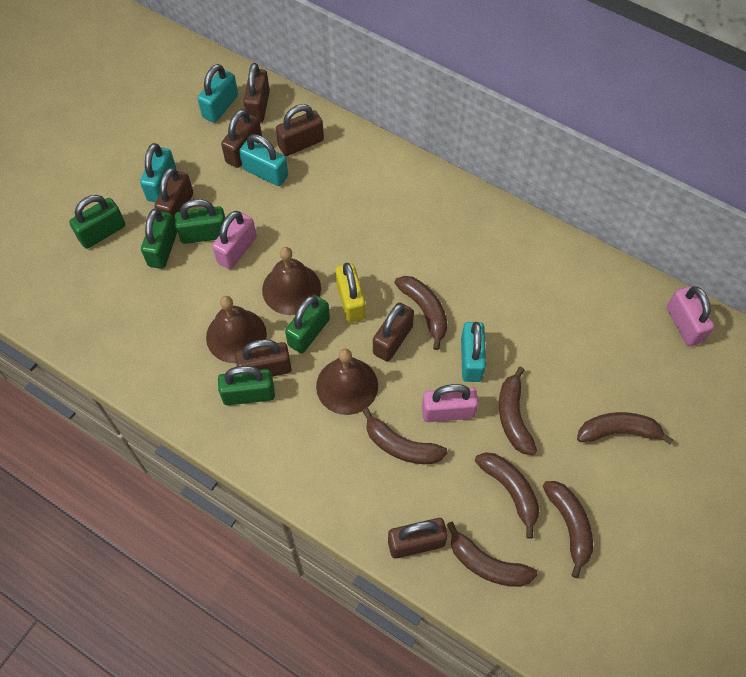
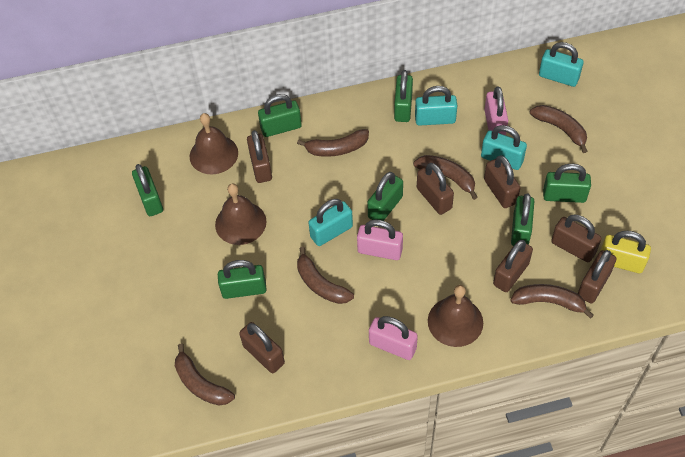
brown banana: 7 -> 6
green padlock: 5 -> 7

